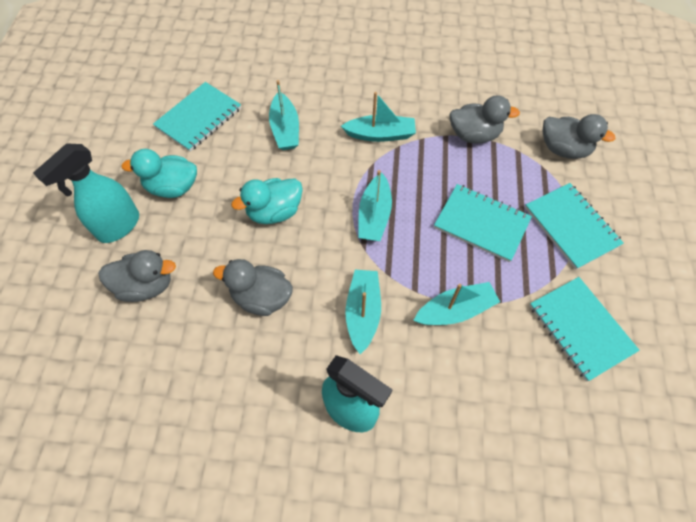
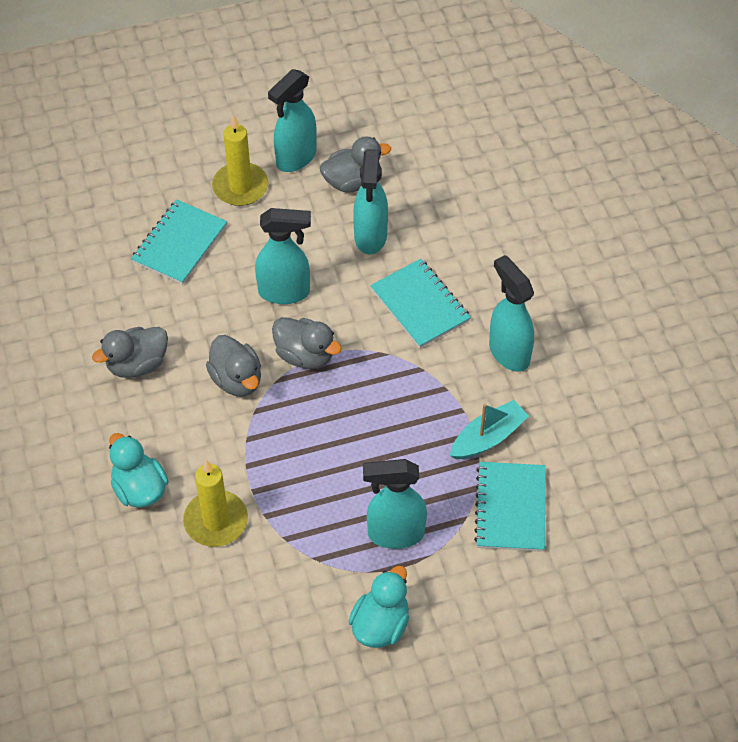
turquoise boat: 5 -> 1
turquoise notebook: 4 -> 3
turquoise spray bottle: 2 -> 5
yellow candle: 0 -> 2

